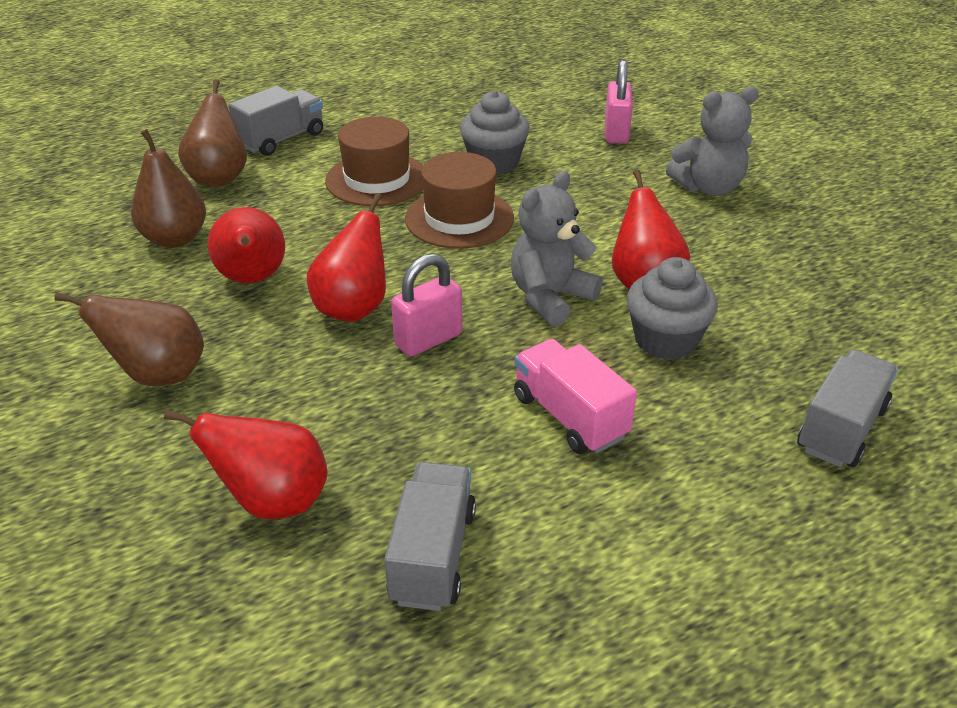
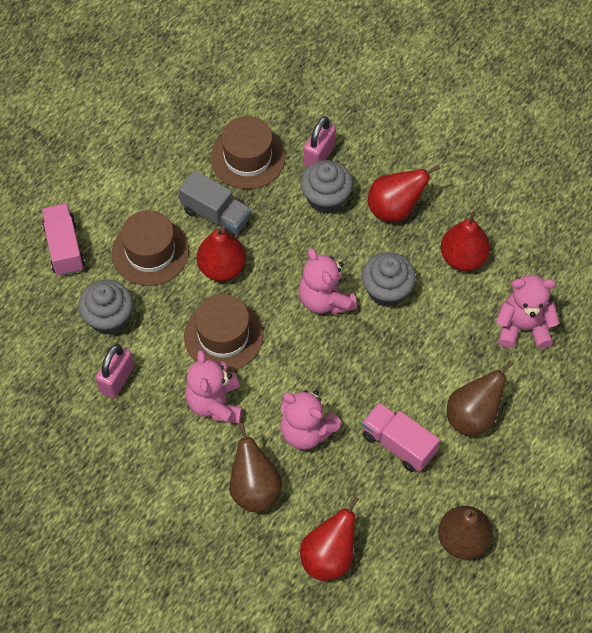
brown hat: 2 -> 3
grey cupcake: 2 -> 3
grey teddy bear: 2 -> 0
grey truck: 3 -> 1
pink teddy bear: 0 -> 4
pink truck: 1 -> 2

